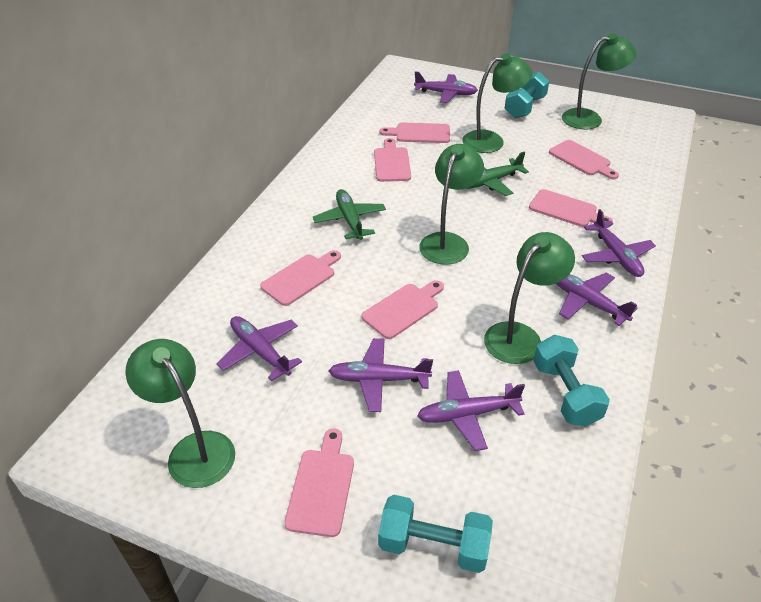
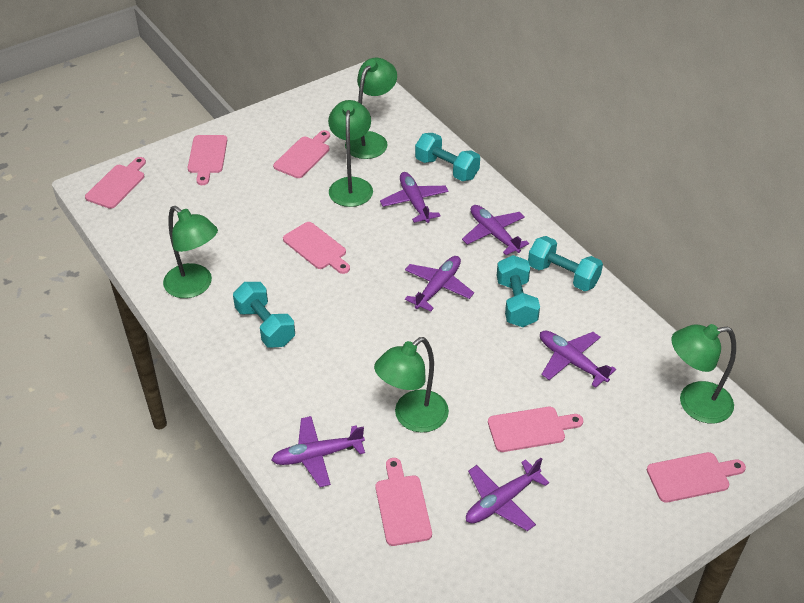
green plane: 2 -> 0
turquoise dumbbell: 3 -> 4

